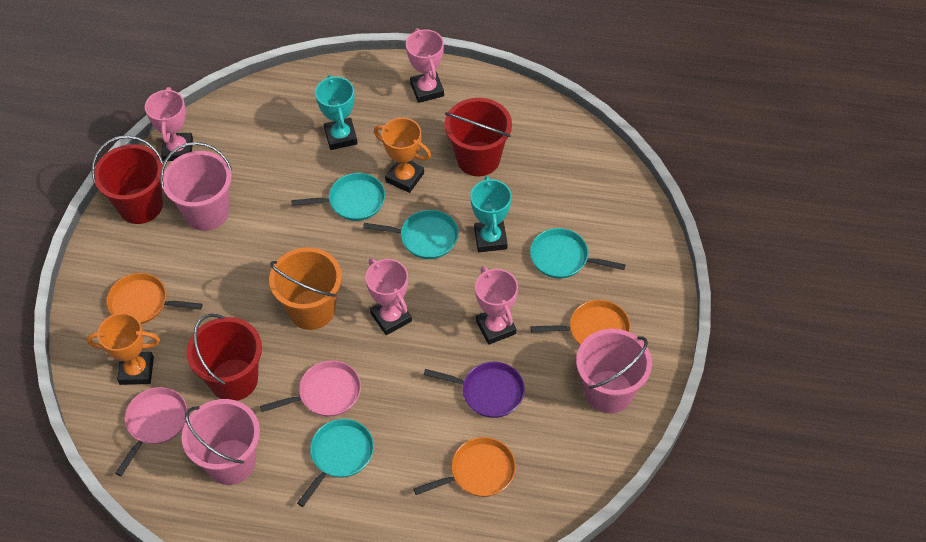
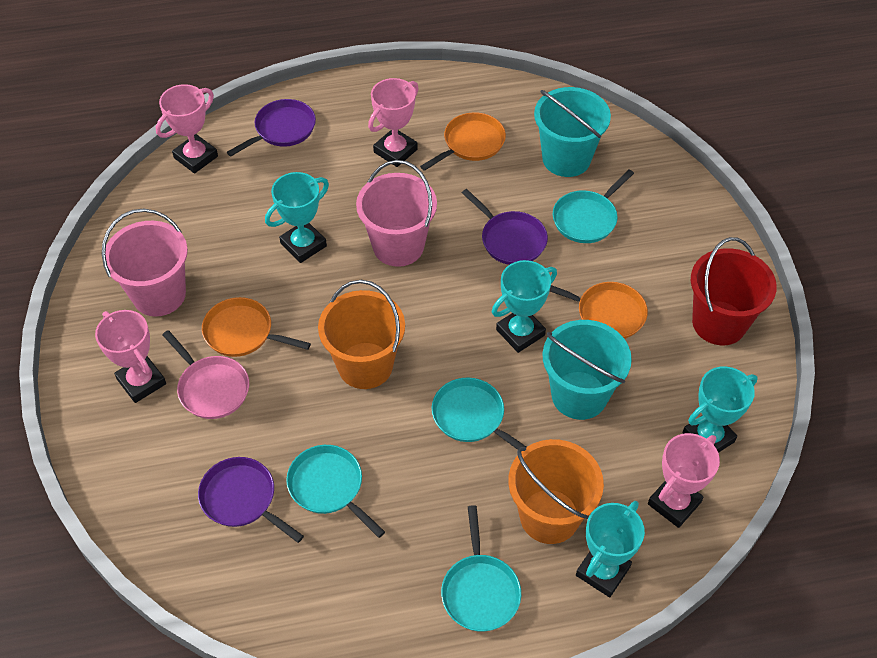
orange bucket: 1 -> 2
orange trophy: 2 -> 0
pink bucket: 3 -> 2
pink pan: 2 -> 1
purple pan: 1 -> 3
red bucket: 3 -> 1
turquoise bucket: 0 -> 2
turquoise trophy: 2 -> 4

